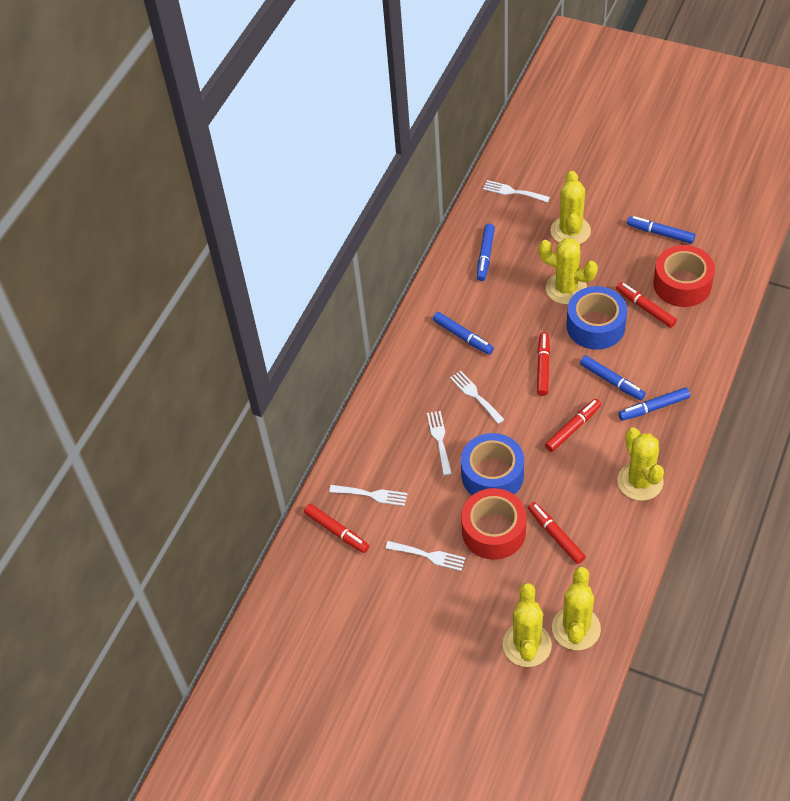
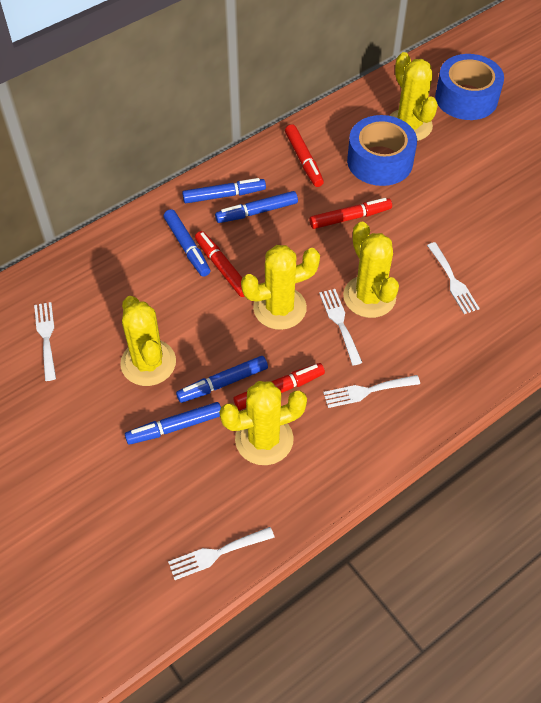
red marker: 5 -> 4
red tape: 2 -> 0

